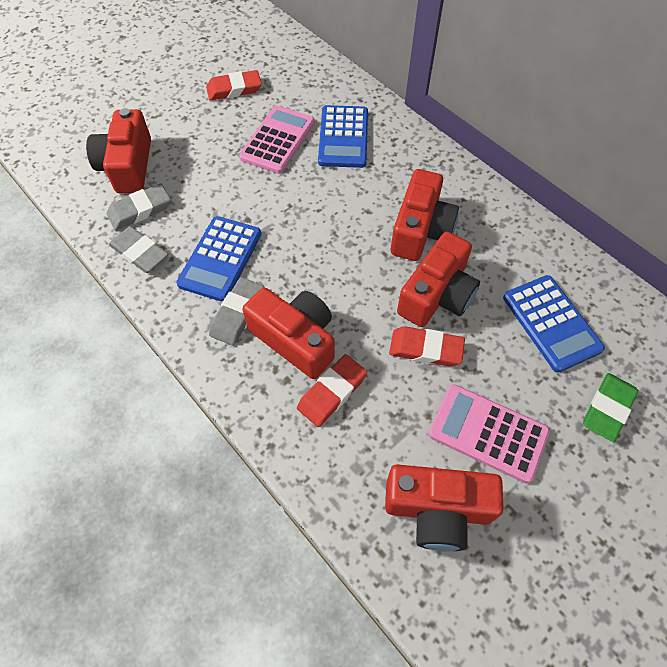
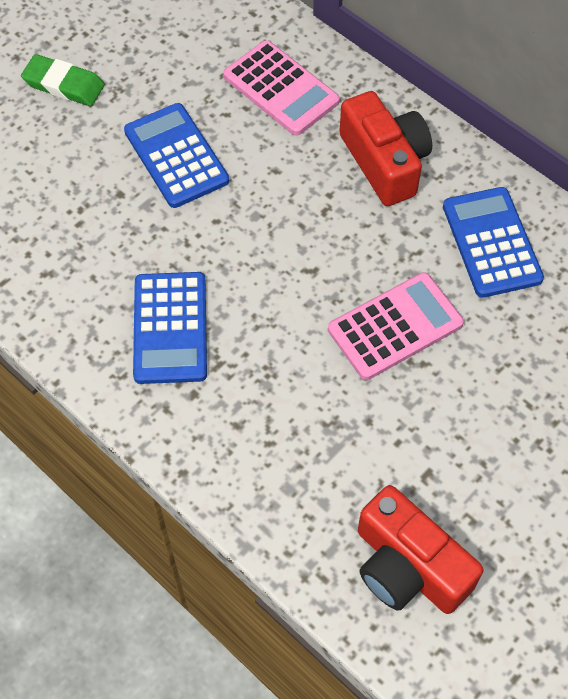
grey eraser: 3 -> 0
red camera: 5 -> 2
red eraser: 3 -> 0

